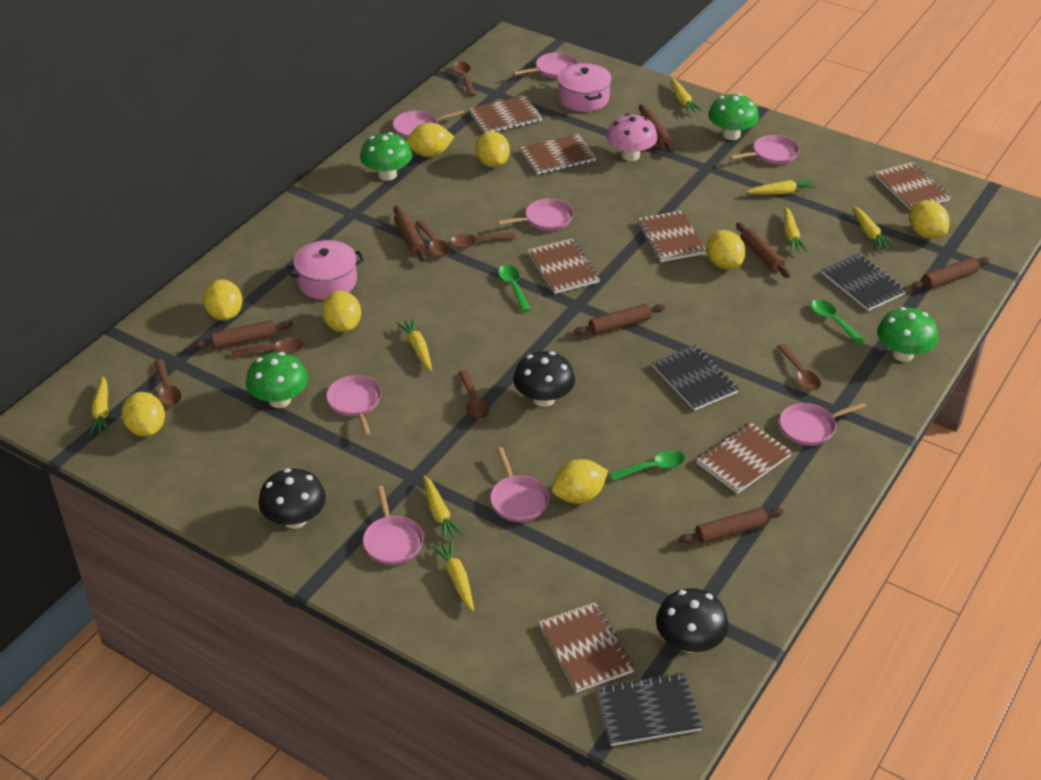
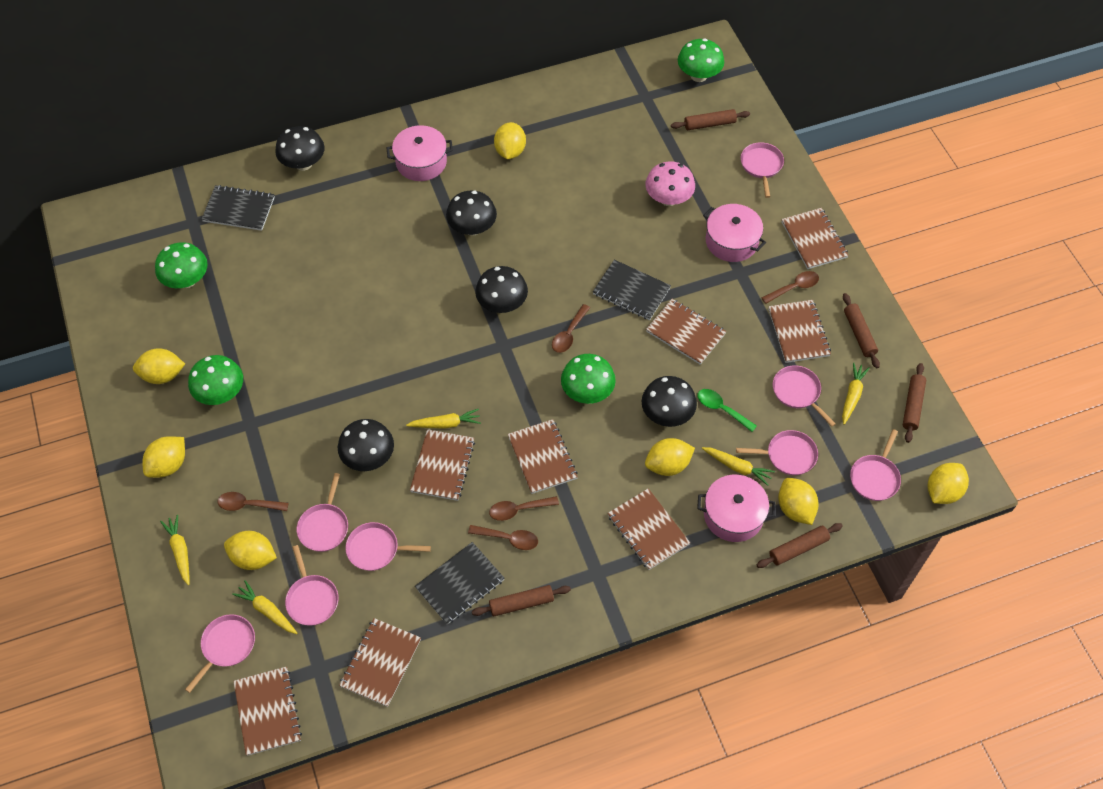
black mushroom: 3 -> 5
brown notebook: 7 -> 8
brown rolling pin: 7 -> 5
brown spoon: 7 -> 5
green spoon: 3 -> 1
pink pot: 2 -> 3
yellow carrot: 8 -> 5
yellow lemon: 8 -> 7

